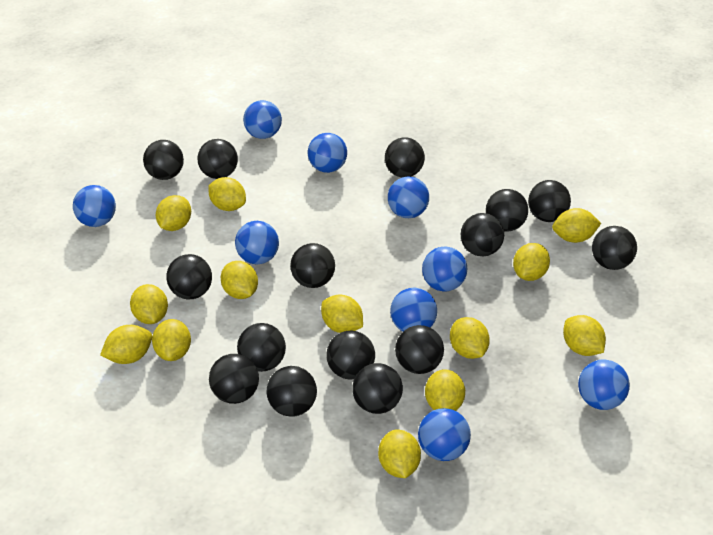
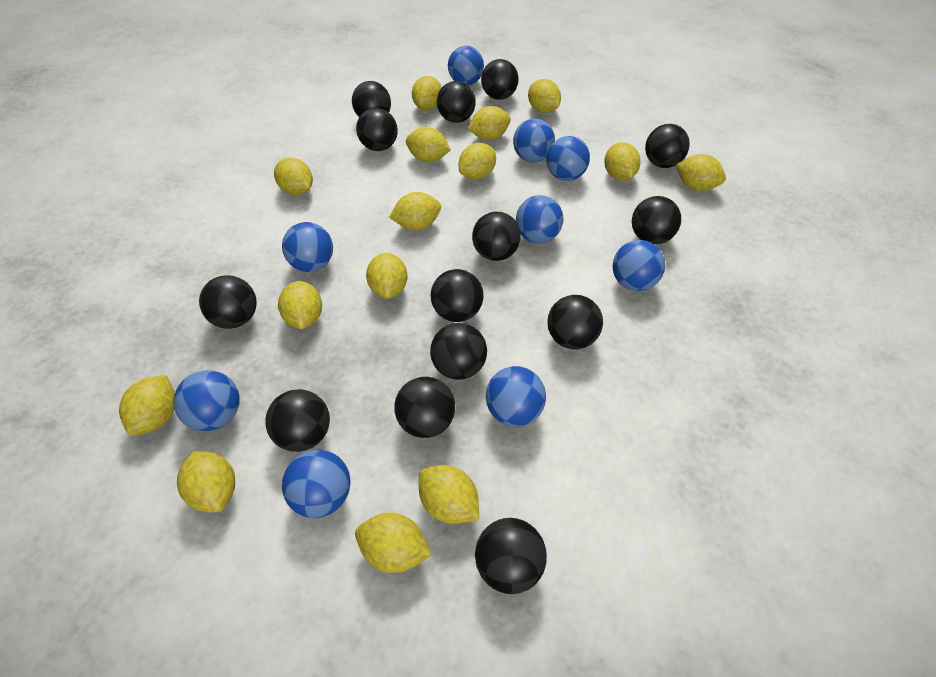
black ball: 15 -> 14
yellow lemon: 13 -> 15

